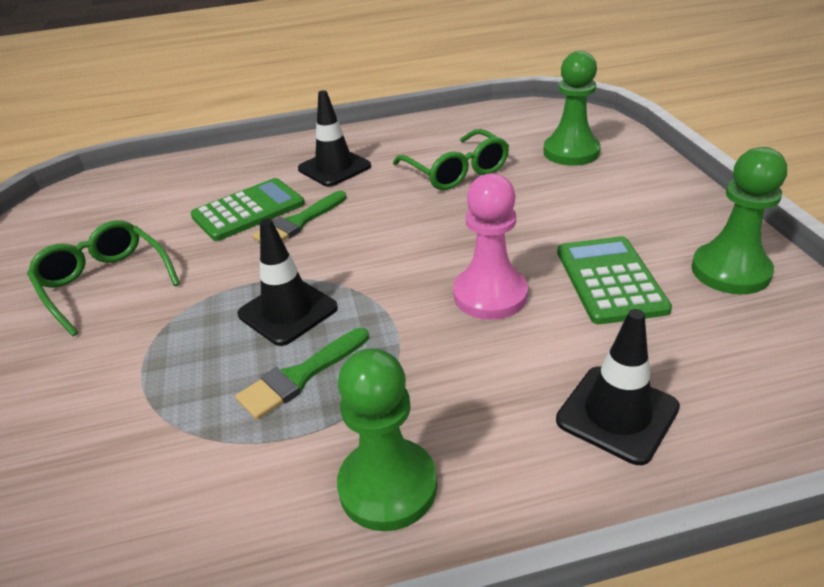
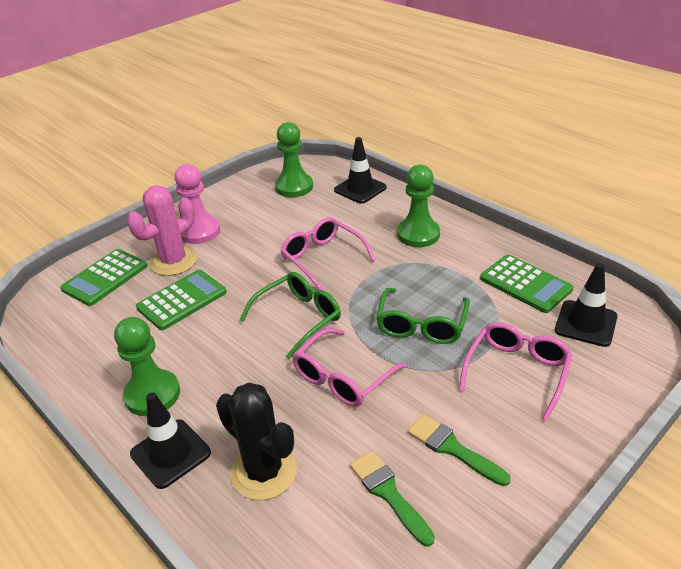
black cactus: 0 -> 1
green calculator: 2 -> 3
pink cactus: 0 -> 1
pink glasses: 0 -> 3

